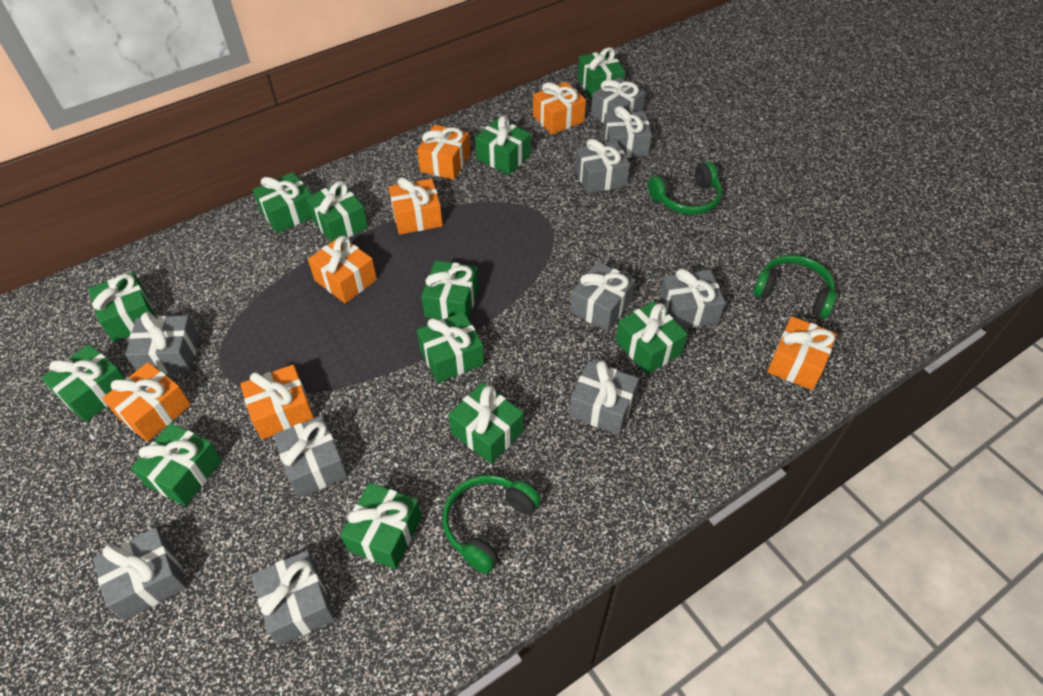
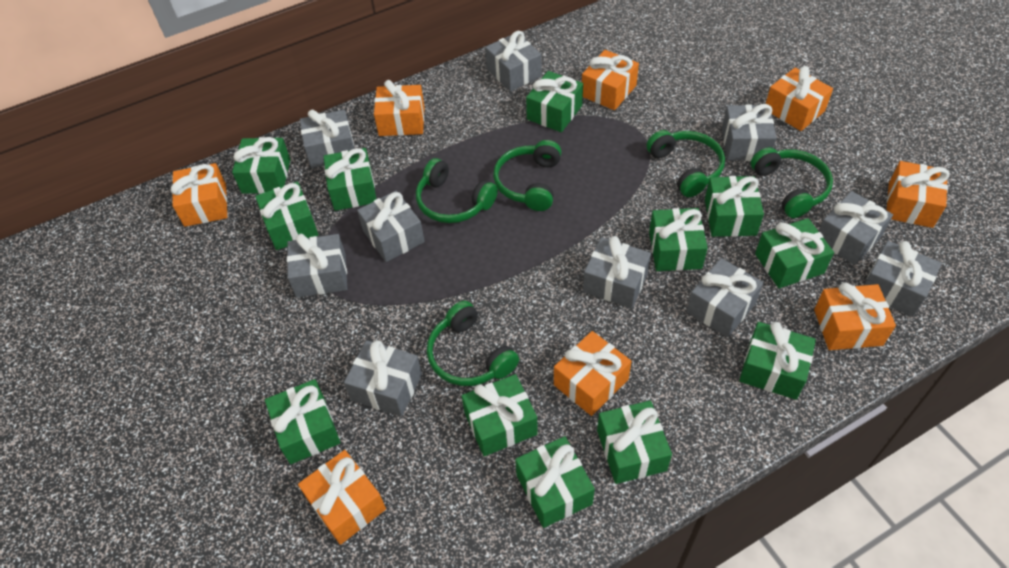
green headphones: 3 -> 5
orange gift: 7 -> 8

